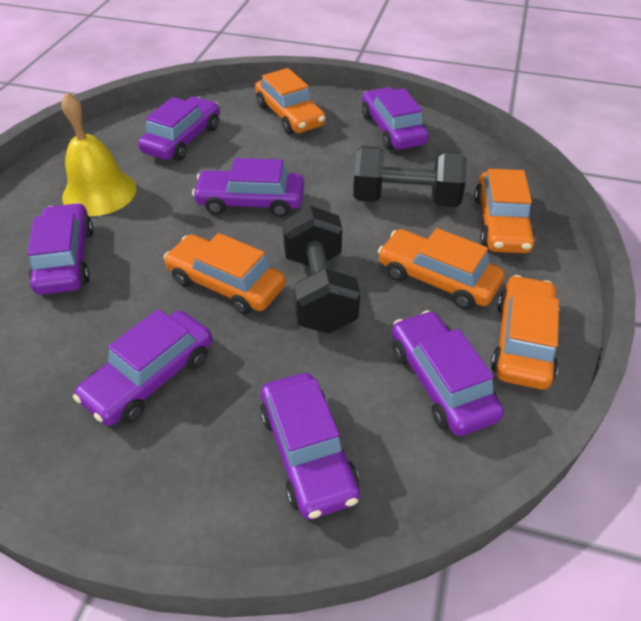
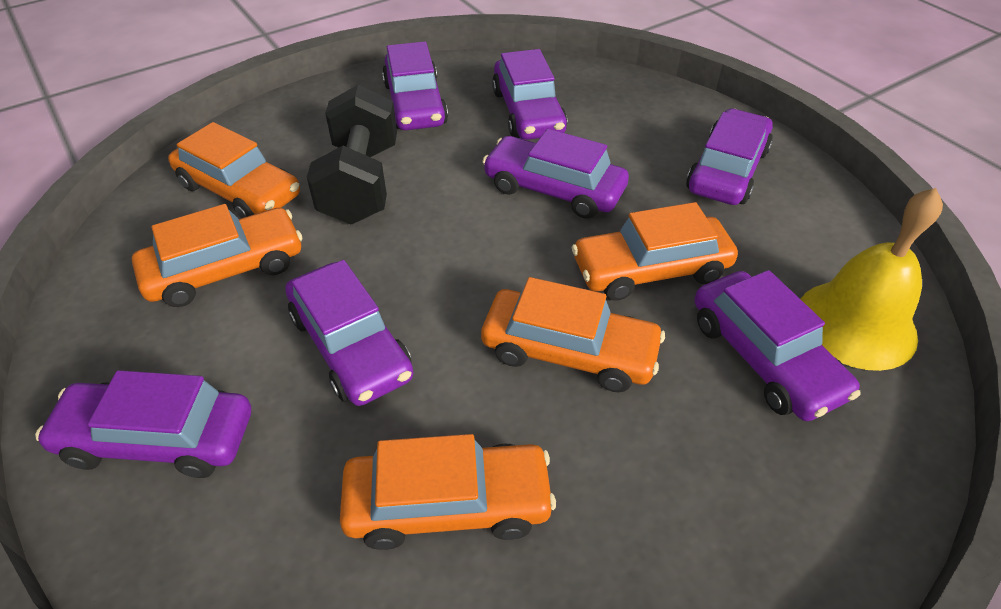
black dumbbell: 2 -> 1

